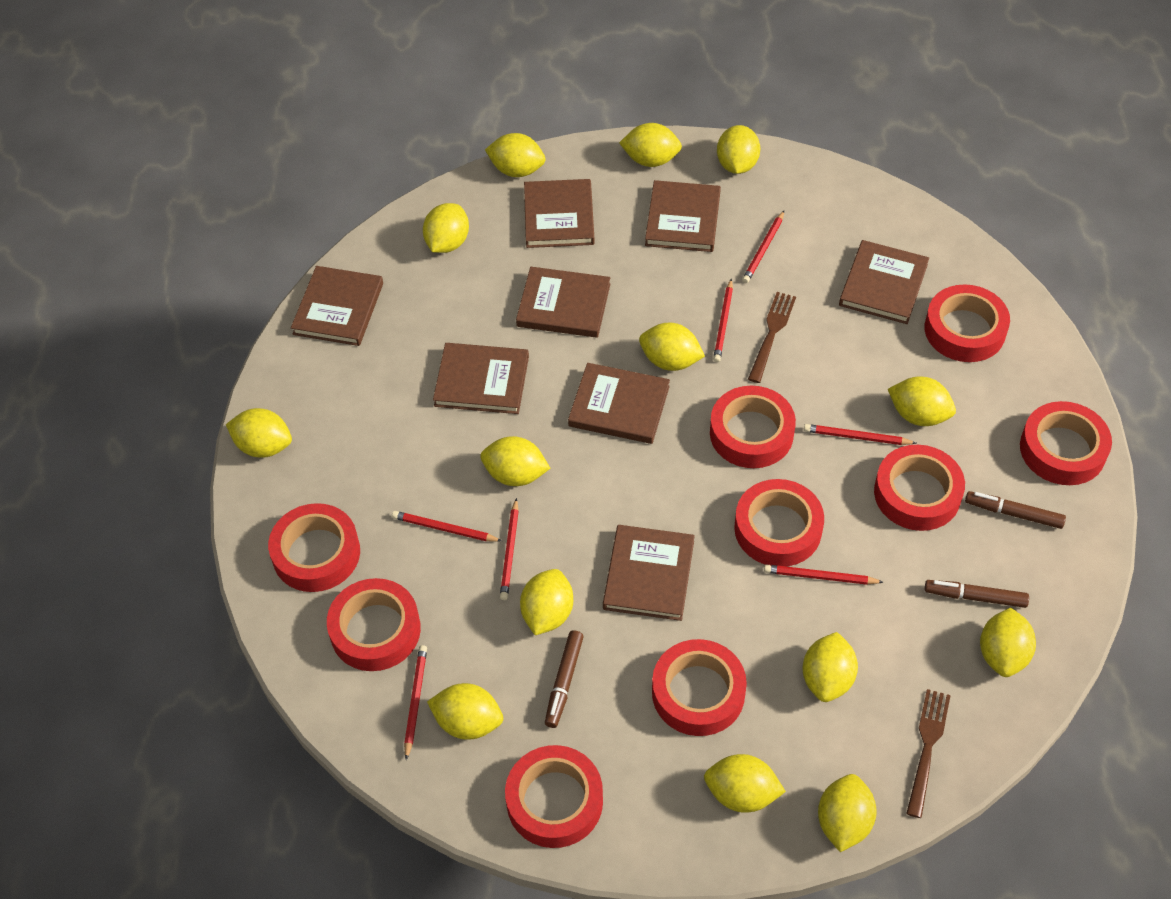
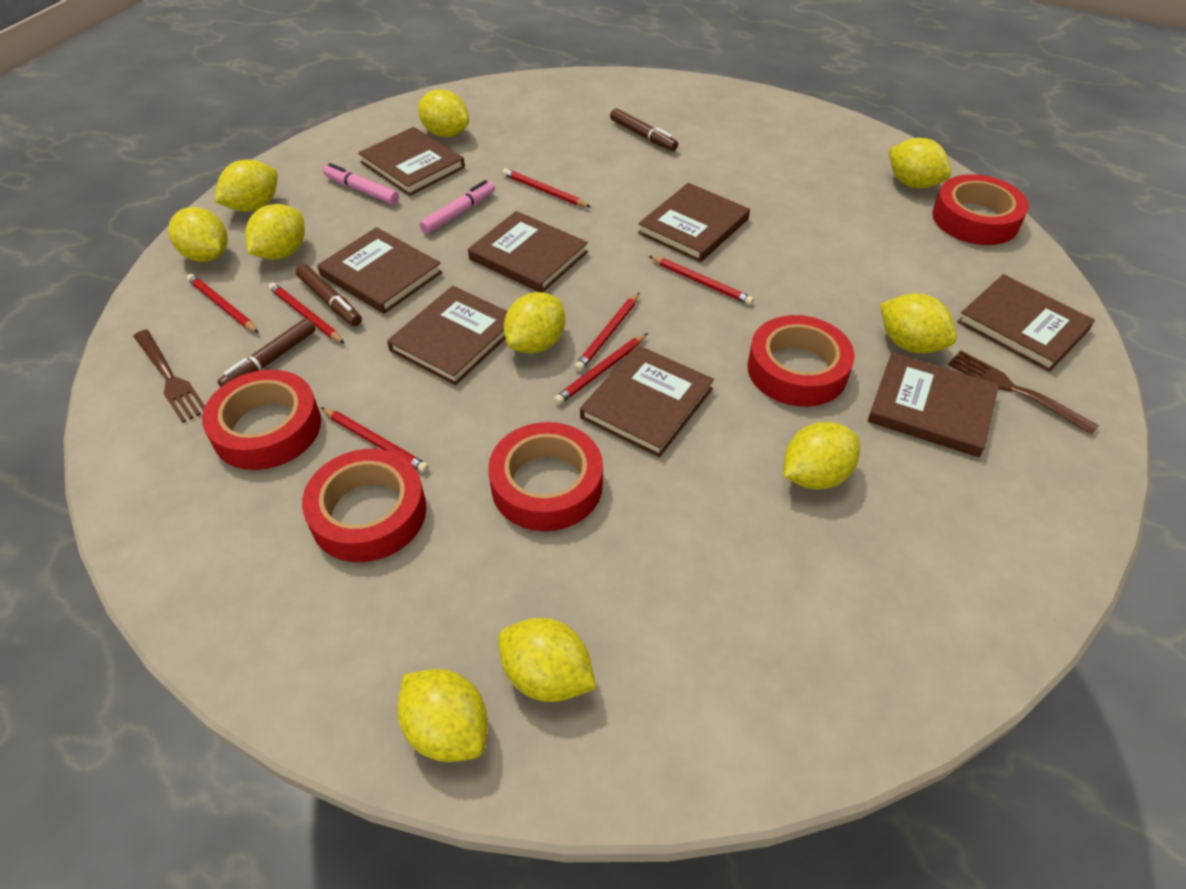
pink marker: 0 -> 2
red tape: 9 -> 5
yellow lemon: 14 -> 10

